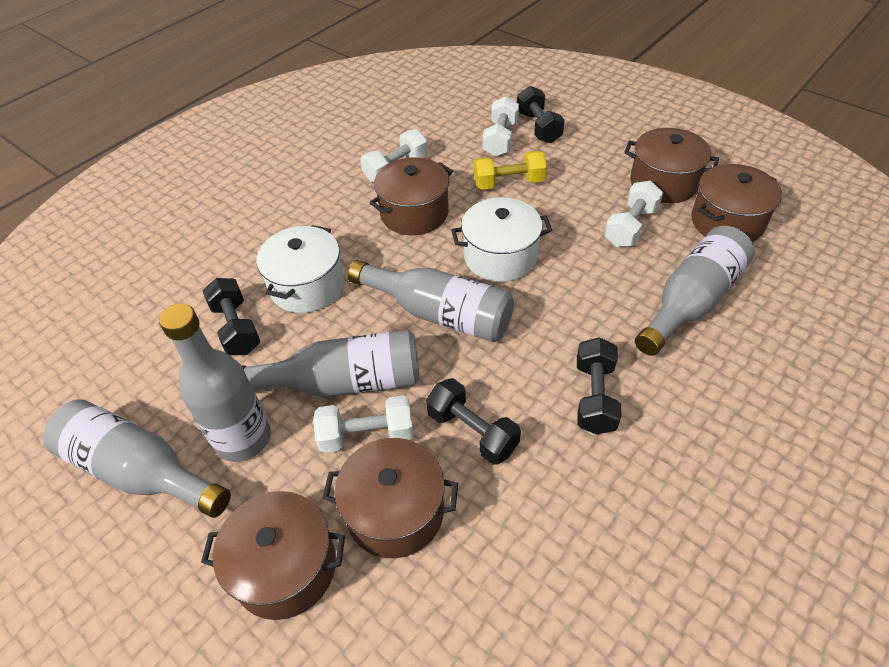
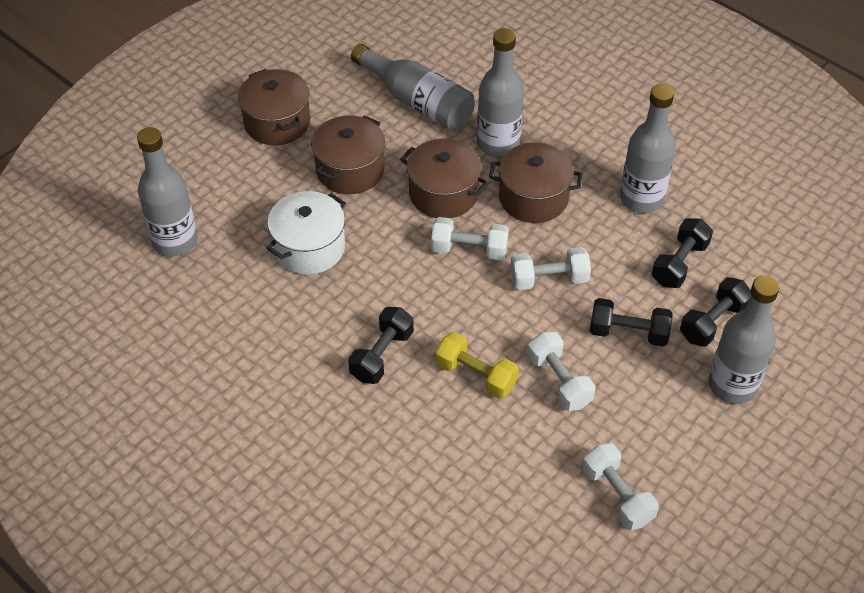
brown pot: 5 -> 4
white pot: 2 -> 1

